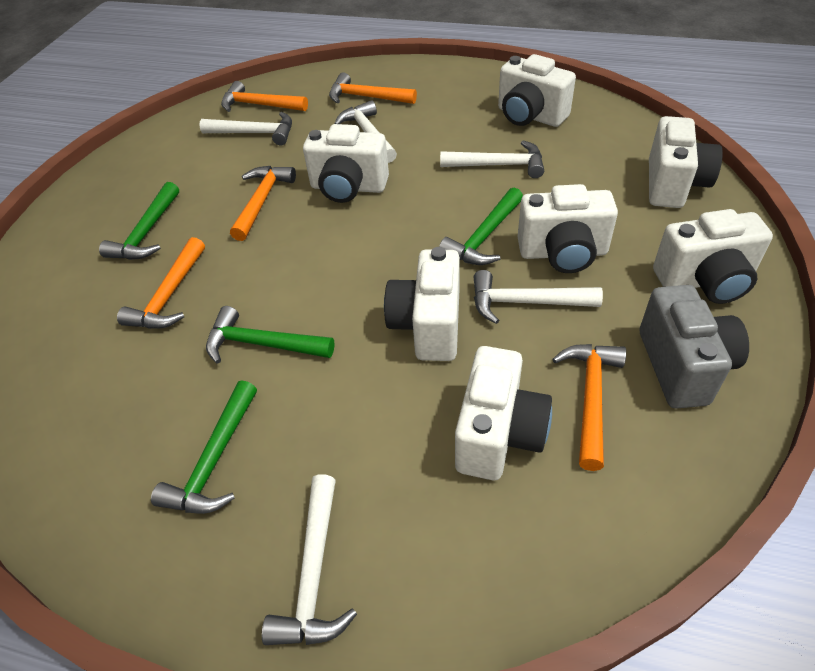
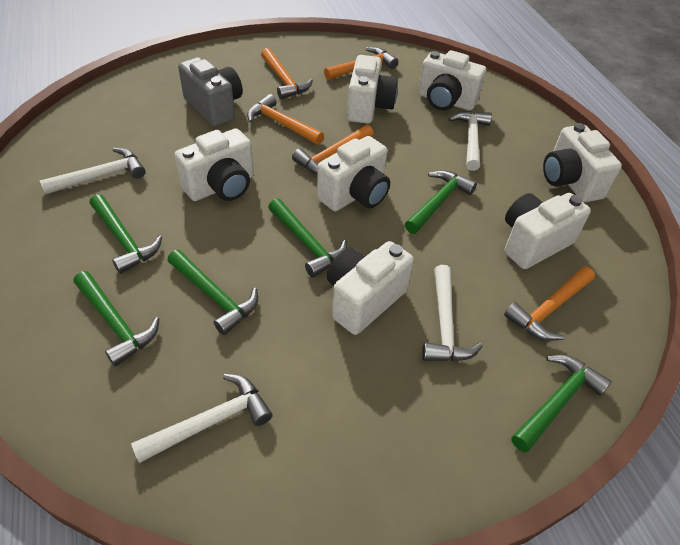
green hammer: 4 -> 6
white hammer: 5 -> 4

